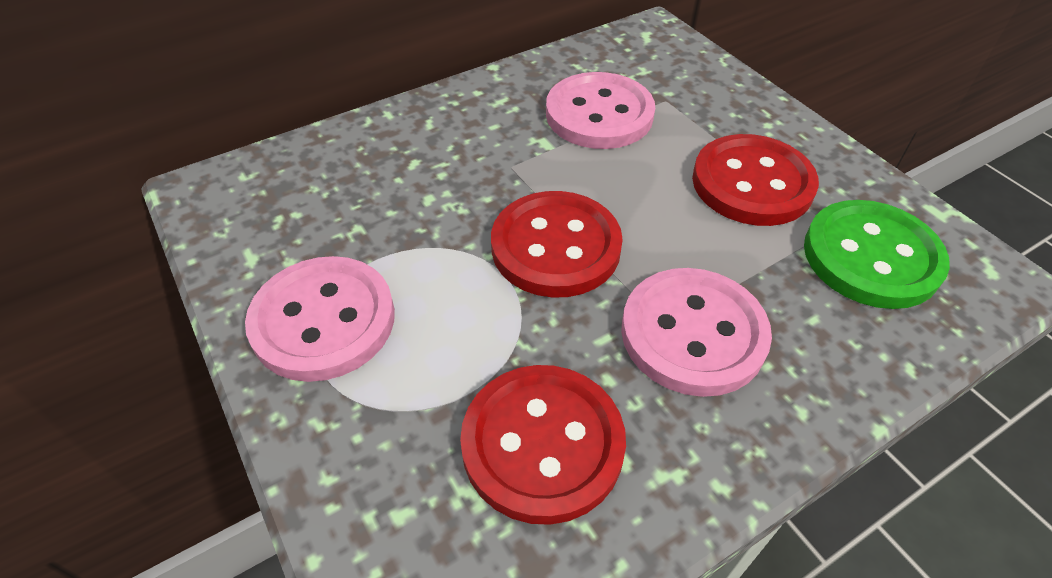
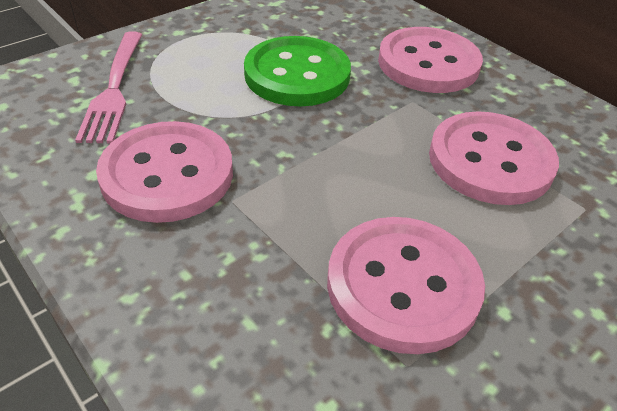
pink button: 3 -> 4
pink fork: 0 -> 1
red button: 3 -> 0

